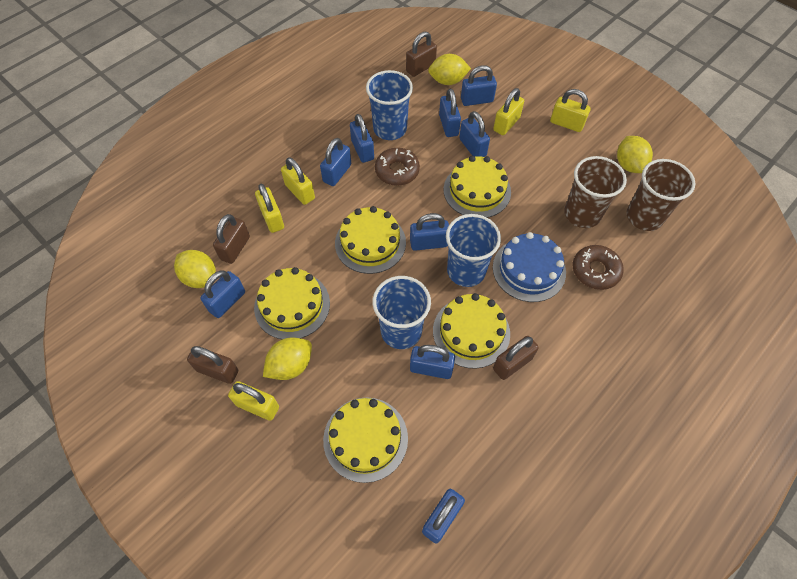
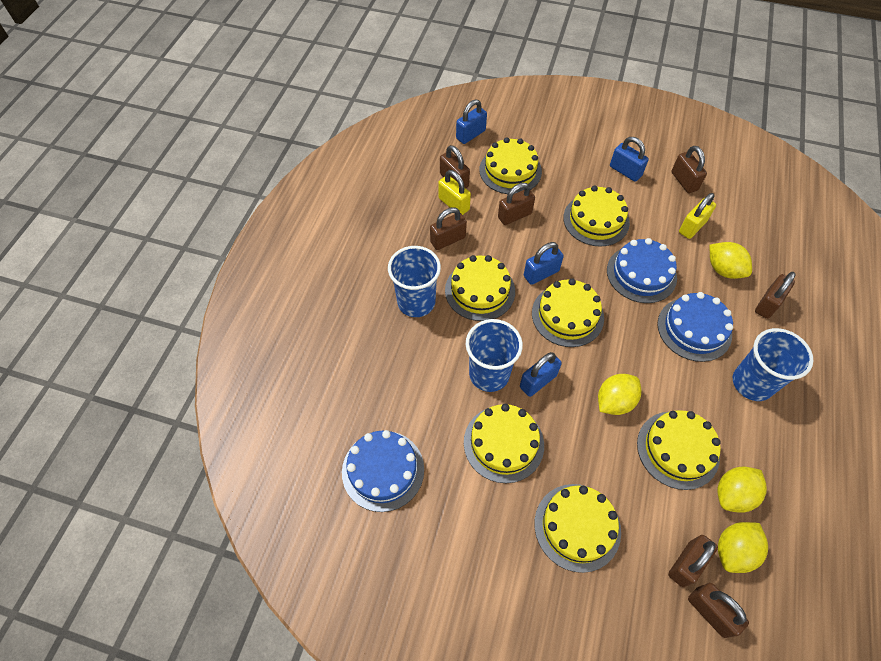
blue cake: 1 -> 3
blue padlock: 9 -> 4
brown cup: 2 -> 0
brown donut: 2 -> 0
brown padlock: 4 -> 7
yellow cake: 5 -> 7
yellow padlock: 5 -> 2

